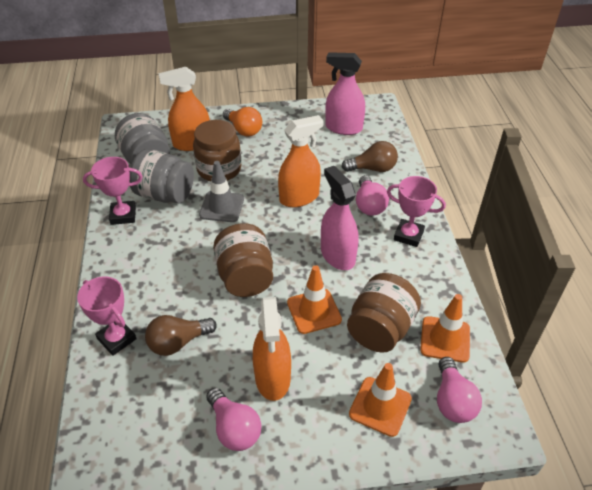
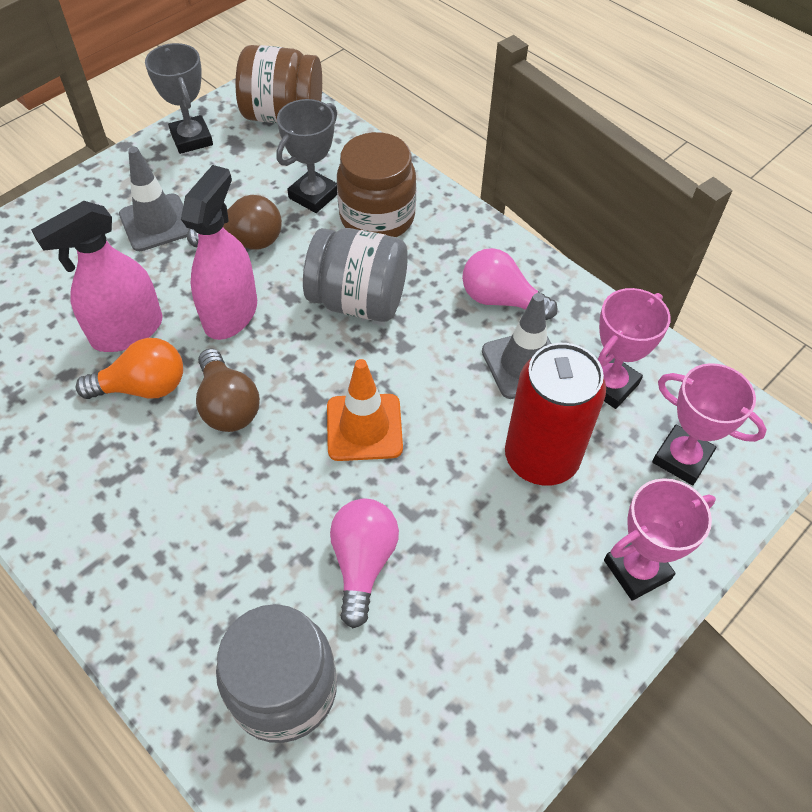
brown jar: 3 -> 2
grey traffic cone: 1 -> 2
grey trophy: 0 -> 2
orange spray bottle: 3 -> 0
orange traffic cone: 3 -> 1
pink light bulb: 3 -> 2
red can: 0 -> 1

